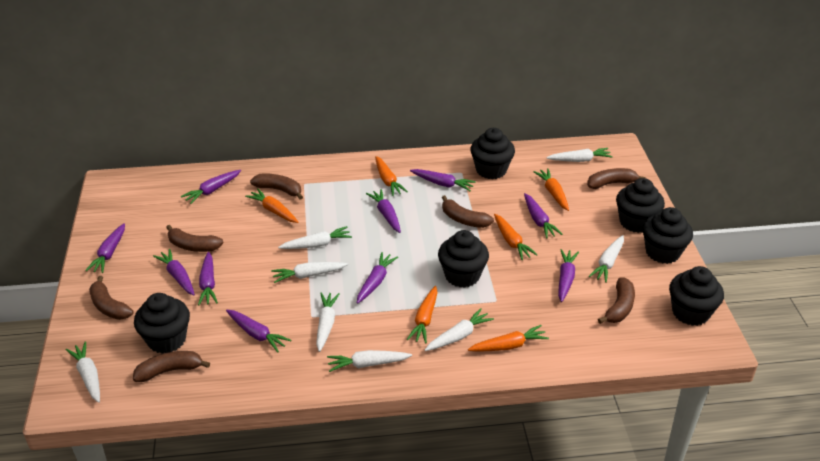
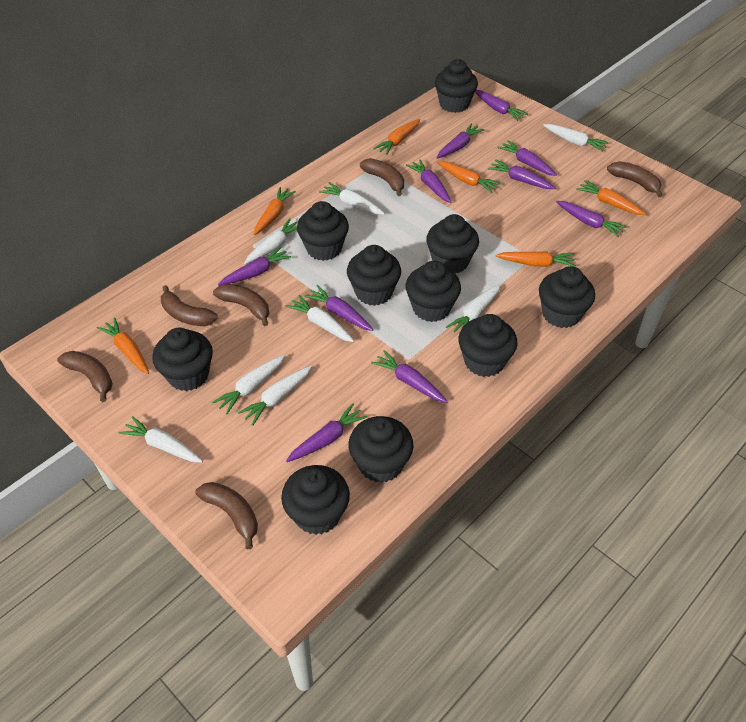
black cupcake: 6 -> 10
brown banana: 7 -> 6

